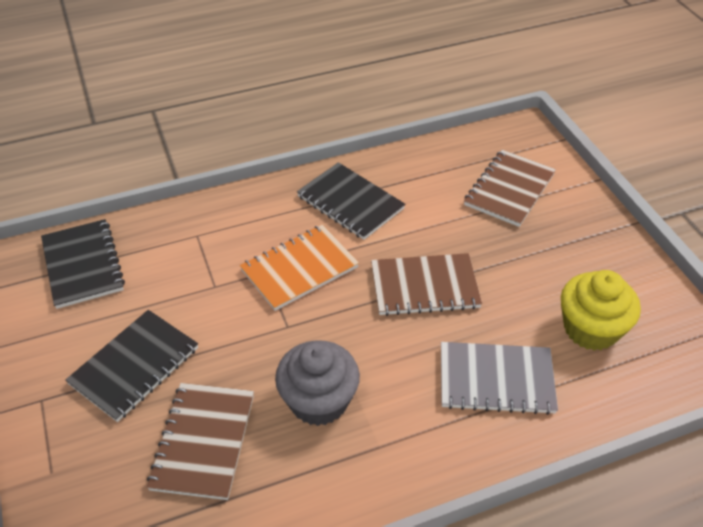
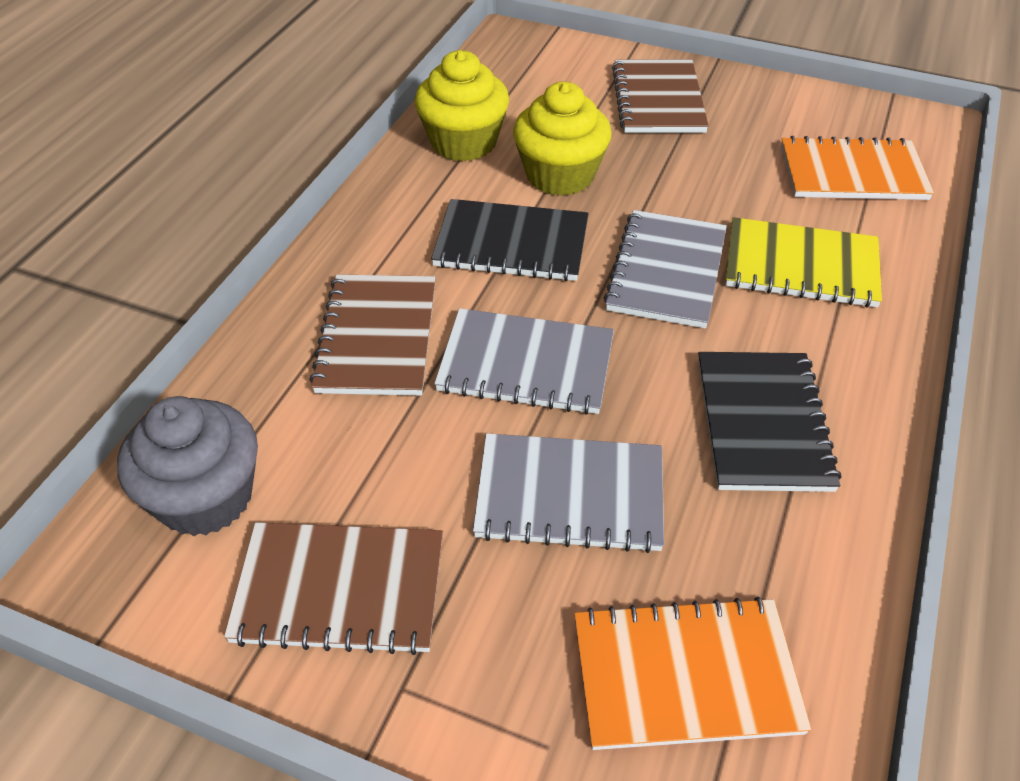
black notebook: 3 -> 2
grey notebook: 1 -> 3
orange notebook: 1 -> 2
yellow cupcake: 1 -> 2
yellow notebook: 0 -> 1

